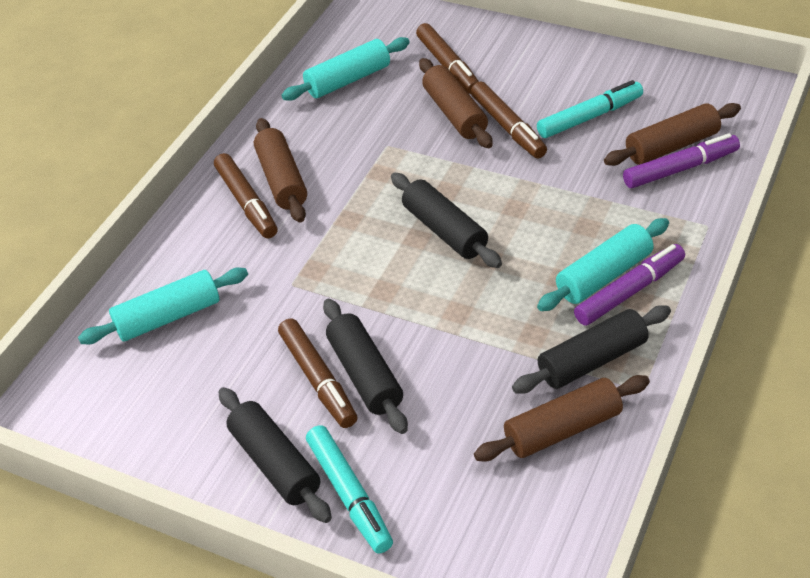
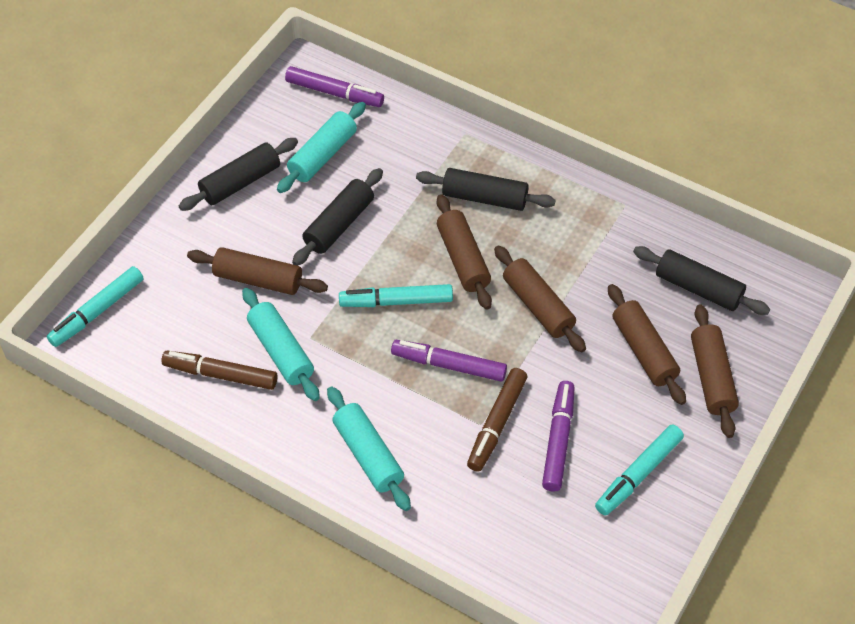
brown marker: 4 -> 2
brown rolling pin: 4 -> 5
purple marker: 2 -> 3
turquoise marker: 2 -> 3

